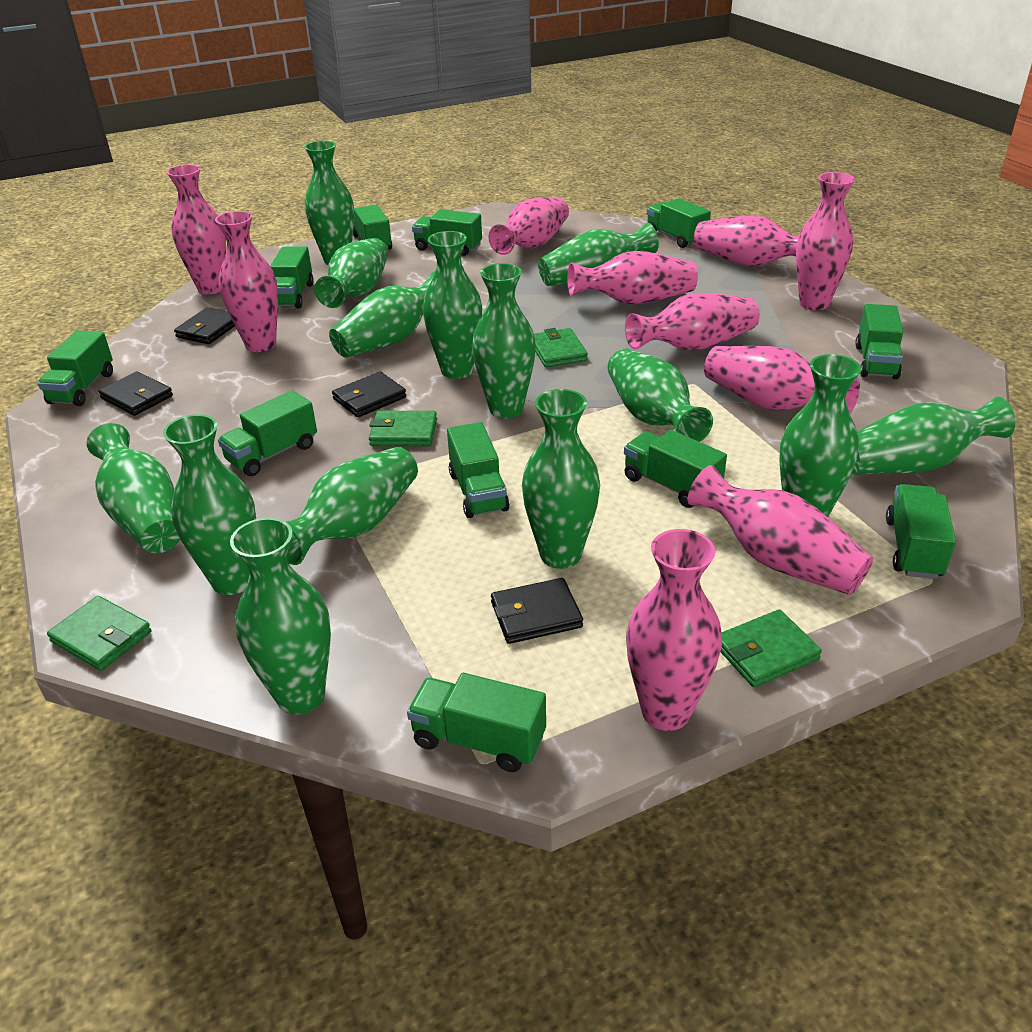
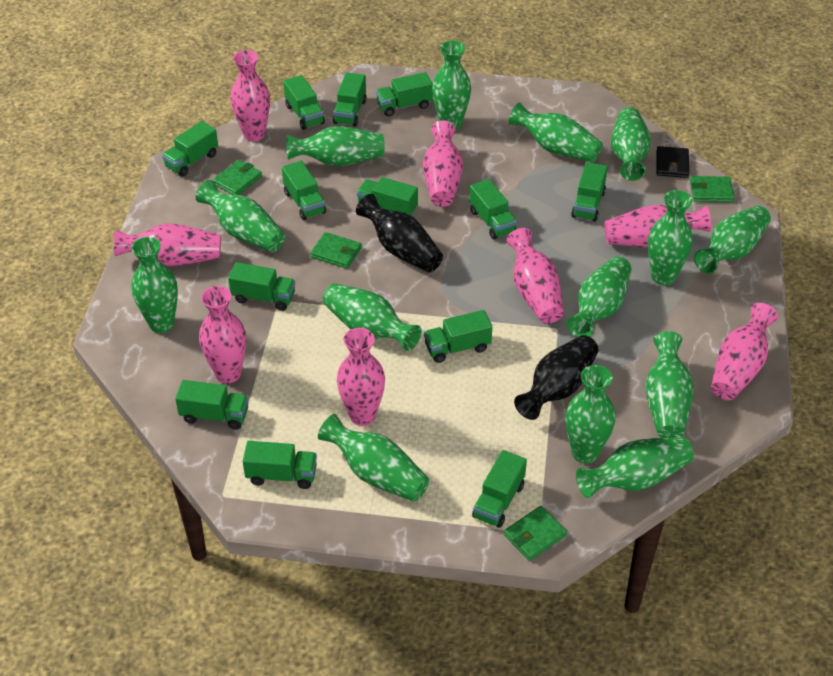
black vase: 0 -> 2
black wallet: 4 -> 1
green truck: 11 -> 13
pink vase: 10 -> 8

